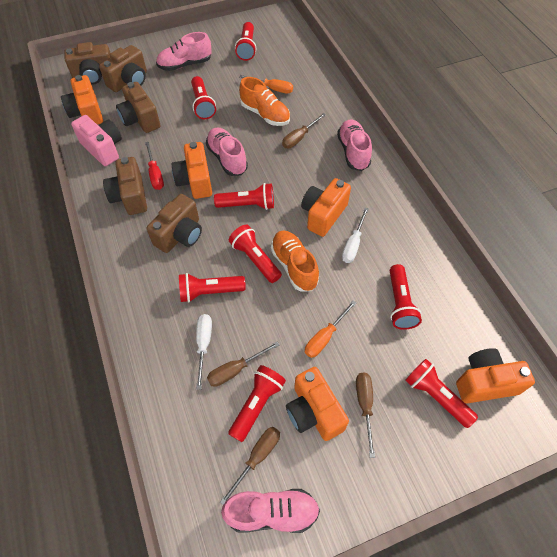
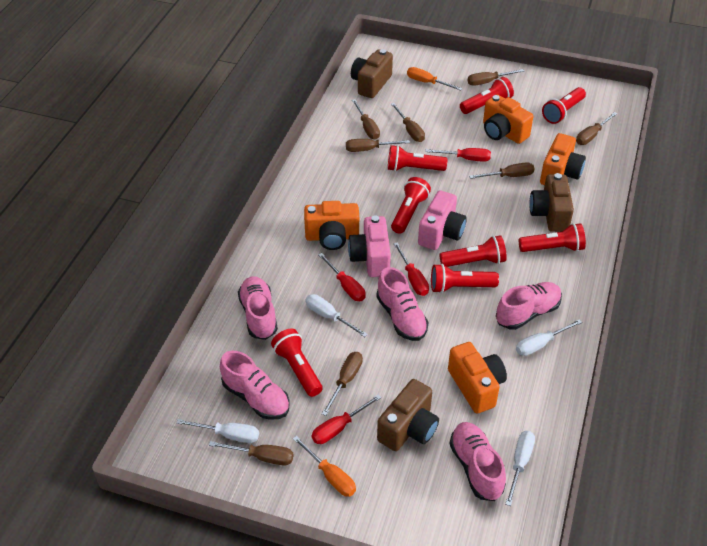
brown camera: 5 -> 3
brown screwdriver: 4 -> 8
orange camera: 5 -> 4
orange shoe: 2 -> 0
pink camera: 1 -> 2
pink shoe: 4 -> 5
red screwdriver: 1 -> 4
white screwdriver: 2 -> 4

